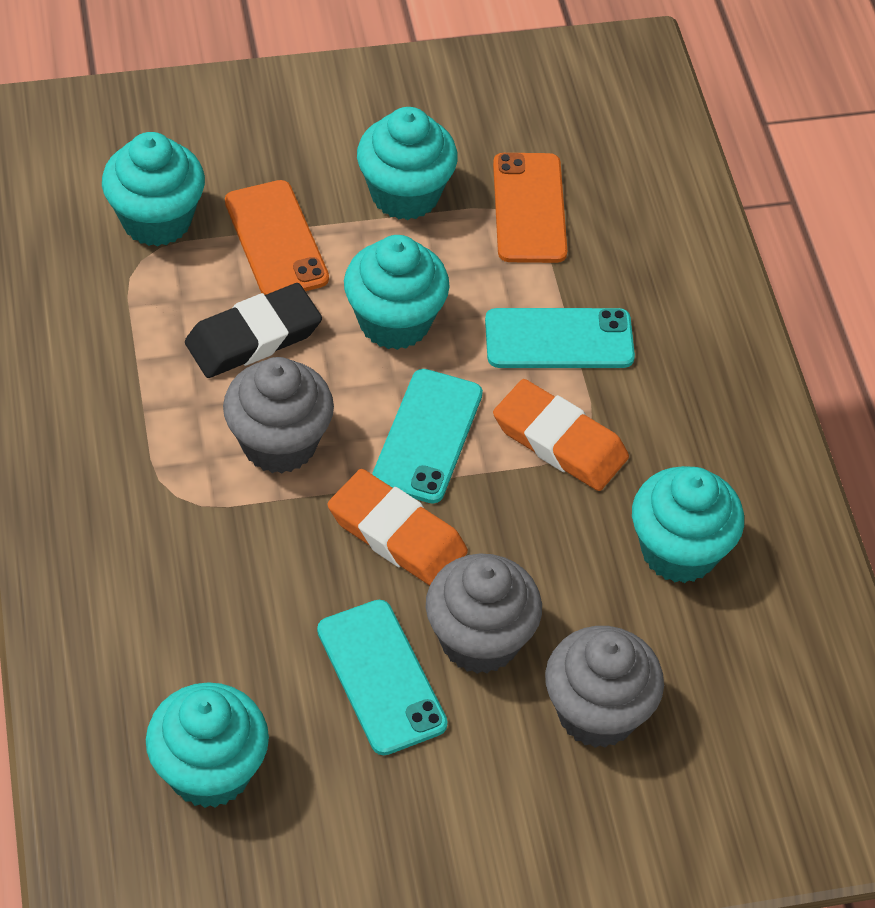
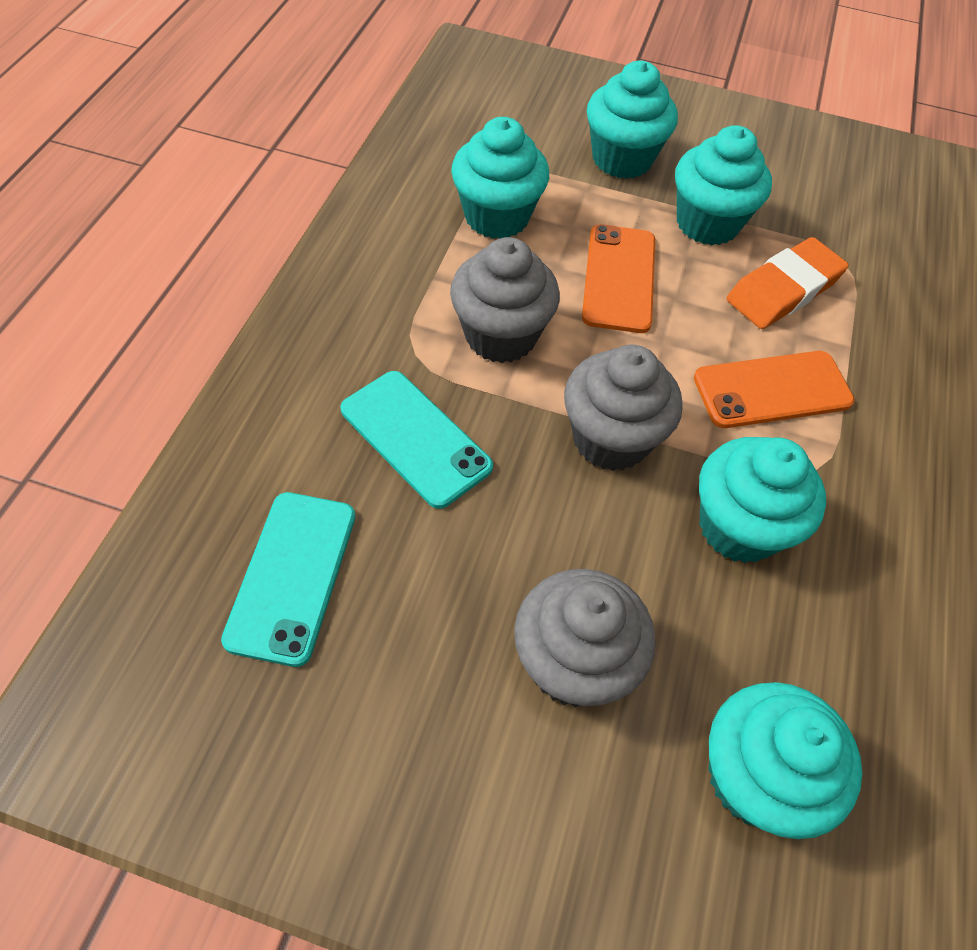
black eraser: 1 -> 0
orange eraser: 2 -> 1
turquoise phone: 3 -> 2

